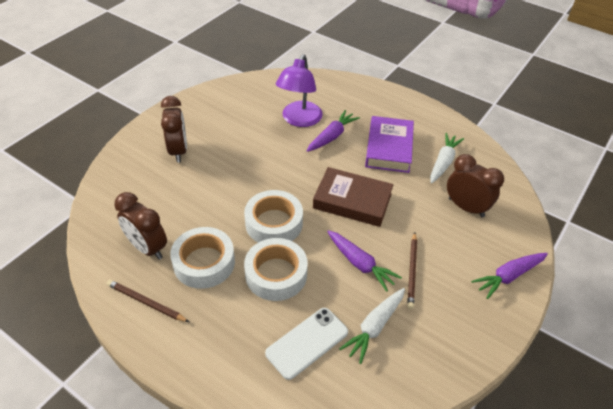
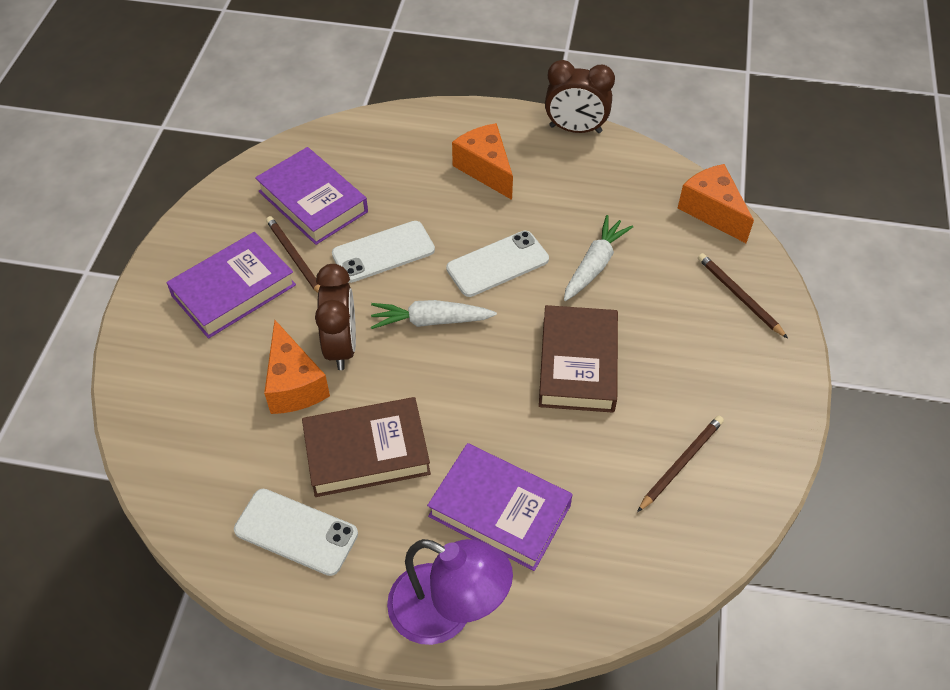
brown book: 1 -> 2
brown clock: 3 -> 2
brown pencil: 2 -> 3
orange cheese: 0 -> 3
purple book: 1 -> 3
purple carrot: 3 -> 0
white phone: 1 -> 3
white tape: 3 -> 0

